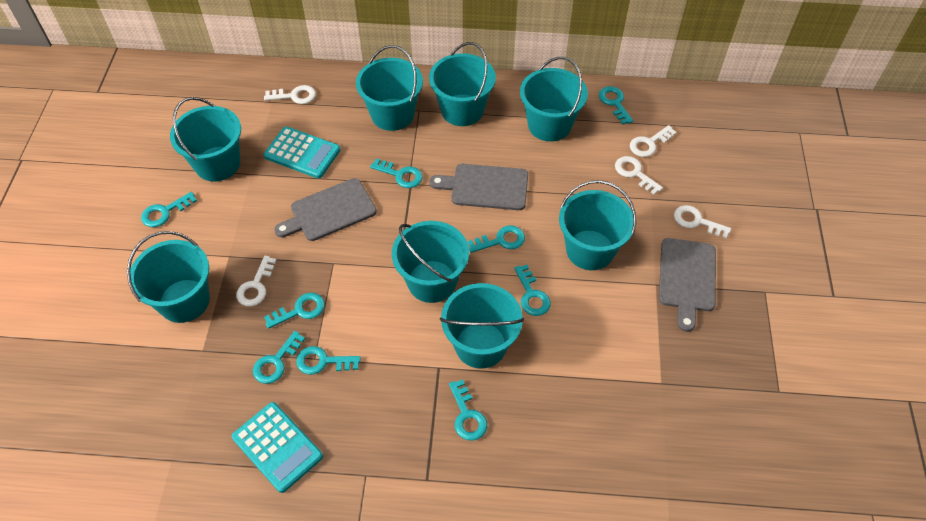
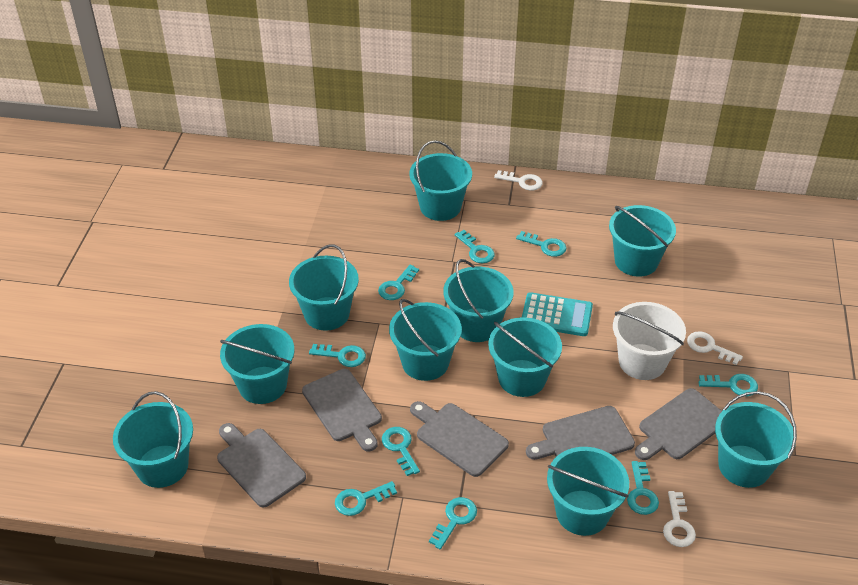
grey cutting board: 3 -> 5
turquoise bucket: 8 -> 10
turquoise calculator: 2 -> 1
white bucket: 0 -> 1
white key: 5 -> 3

